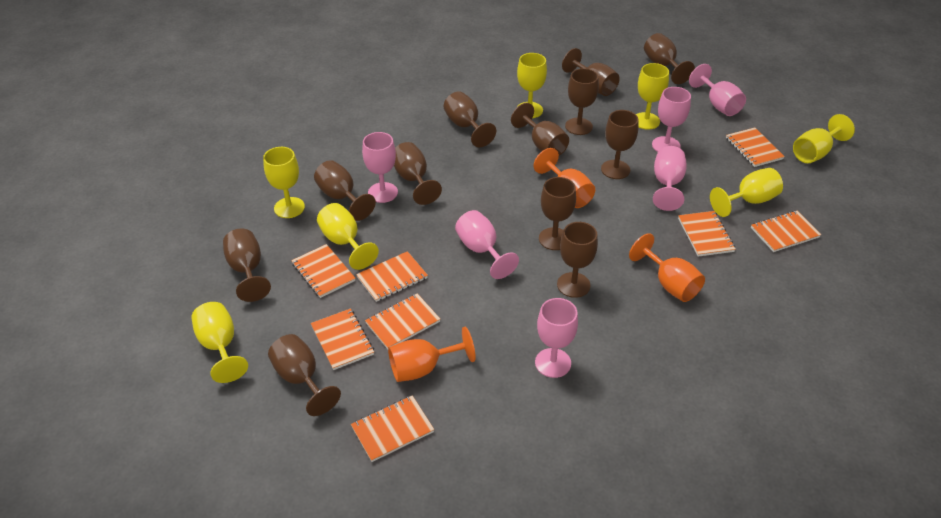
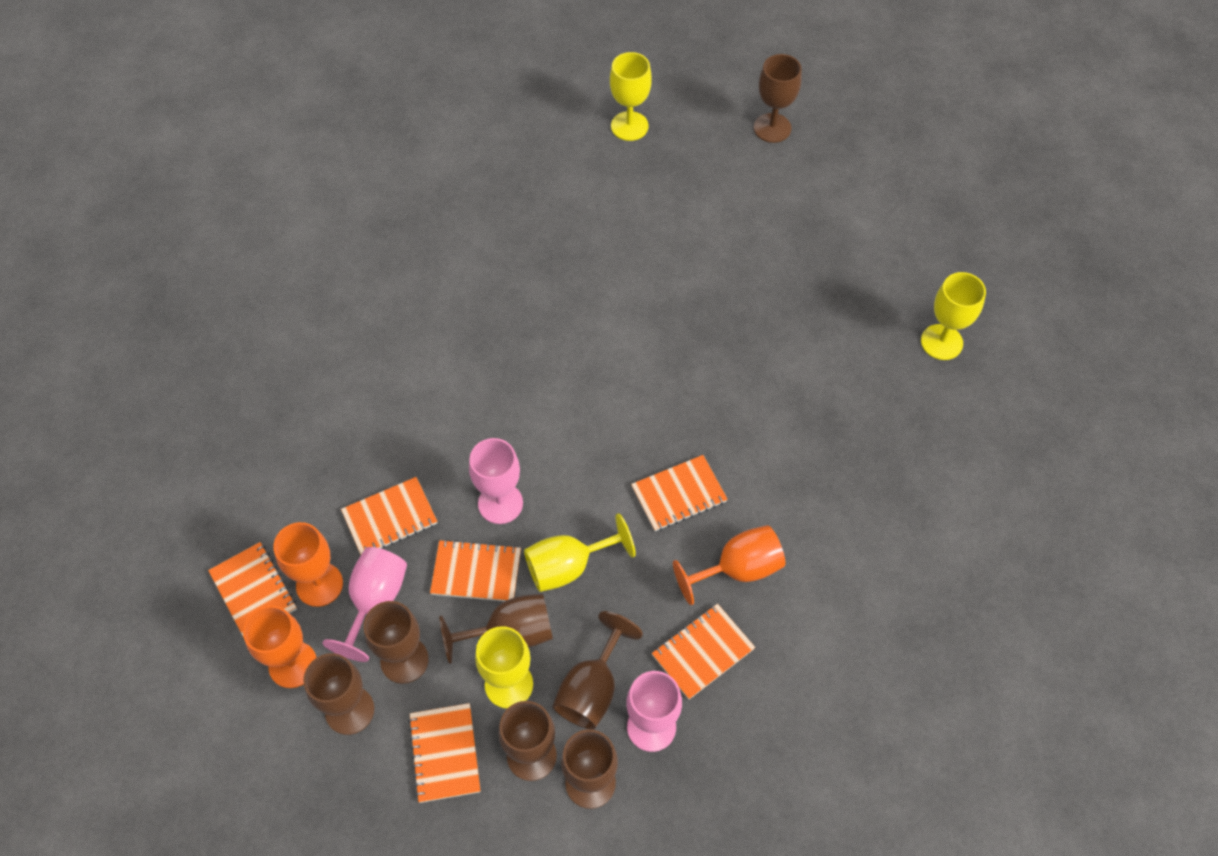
brown goblet: 12 -> 7
orange notebook: 8 -> 6
pink goblet: 6 -> 3
yellow goblet: 7 -> 4

